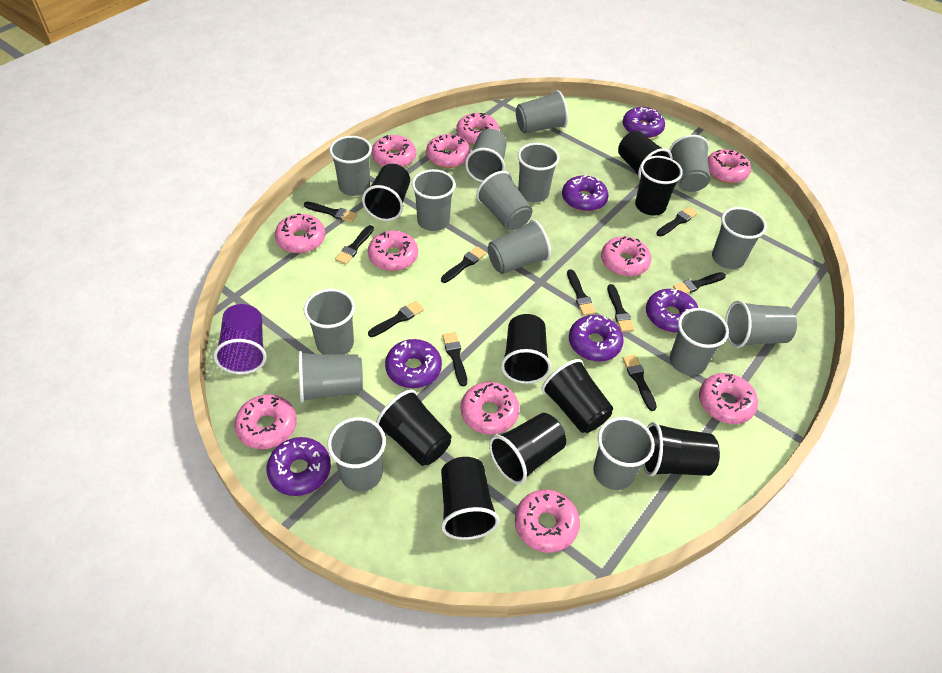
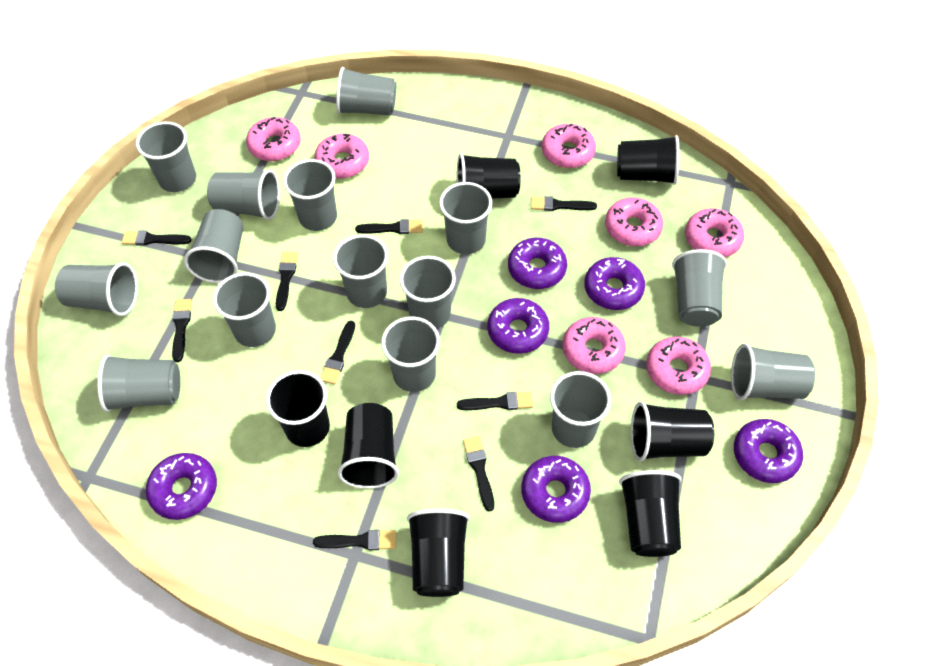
black brush: 10 -> 9
black cup: 9 -> 7
pink donut: 11 -> 7
purple cup: 1 -> 0

